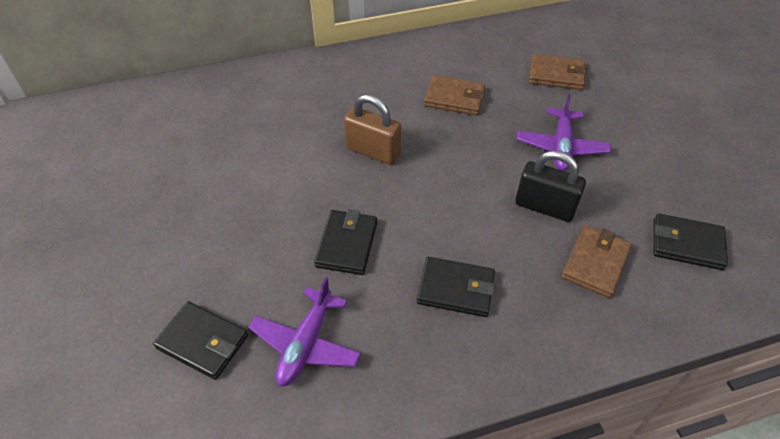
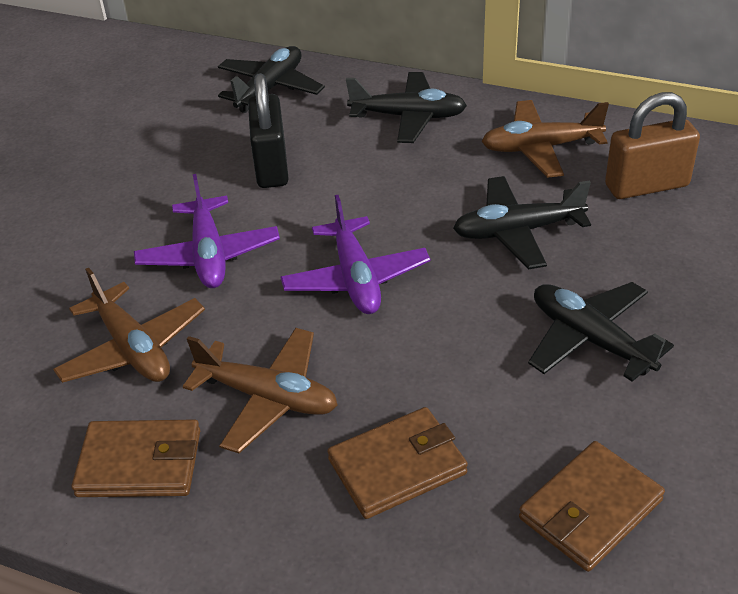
black plane: 0 -> 4
black wallet: 4 -> 0
brown plane: 0 -> 3

